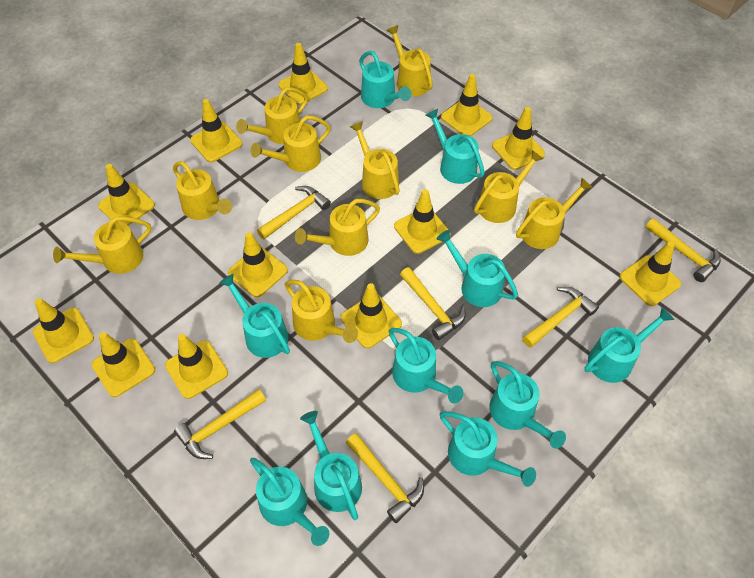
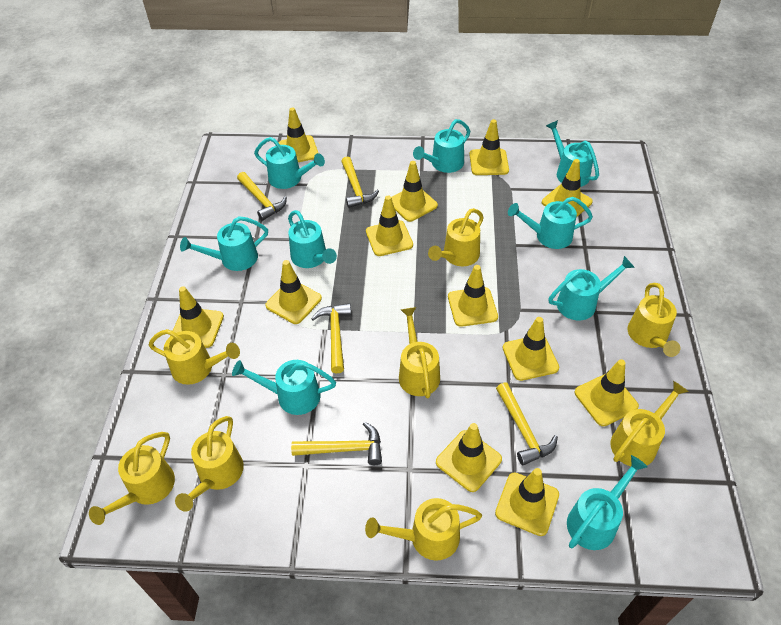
turquoise watering can: 10 -> 9
yellow hammer: 6 -> 5
yellow watering can: 10 -> 8

